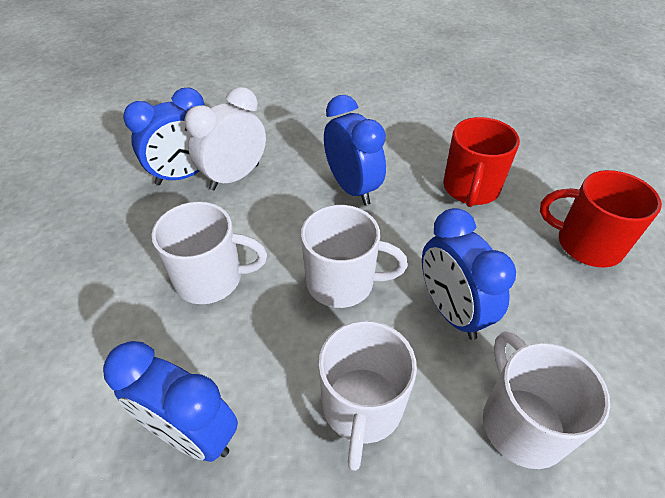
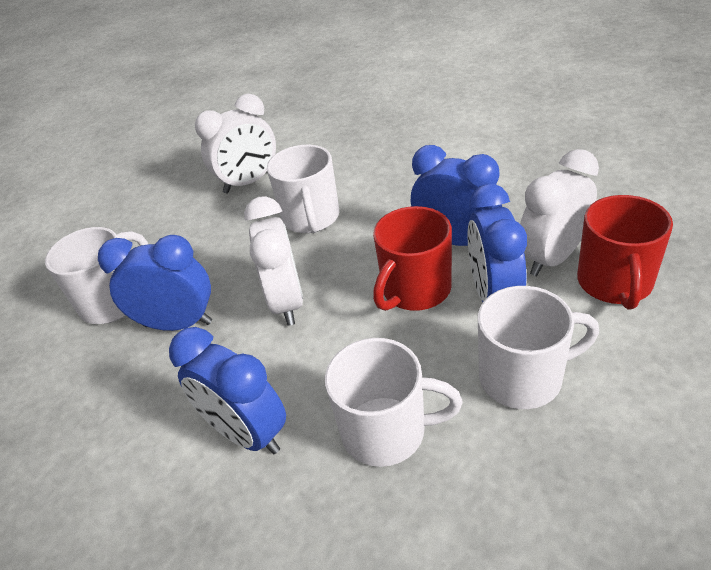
white clock: 1 -> 3

